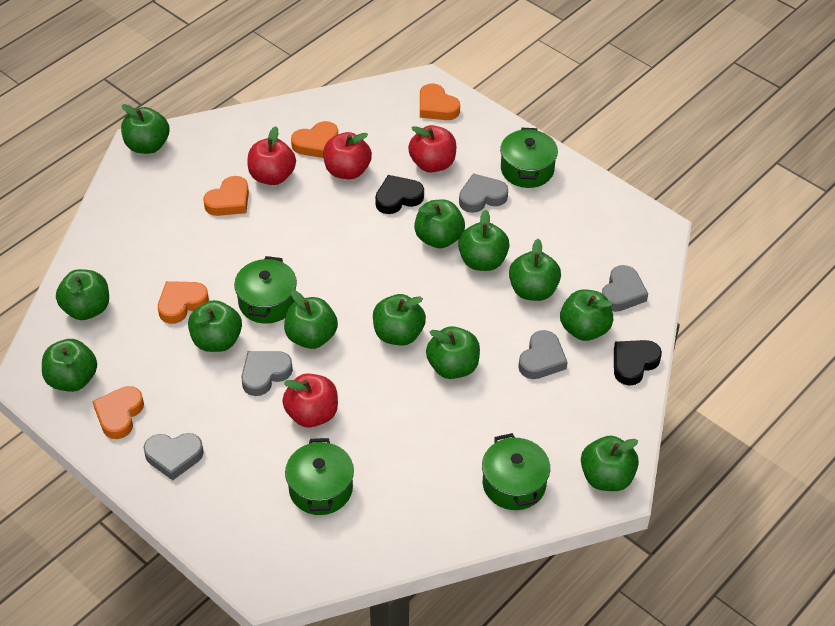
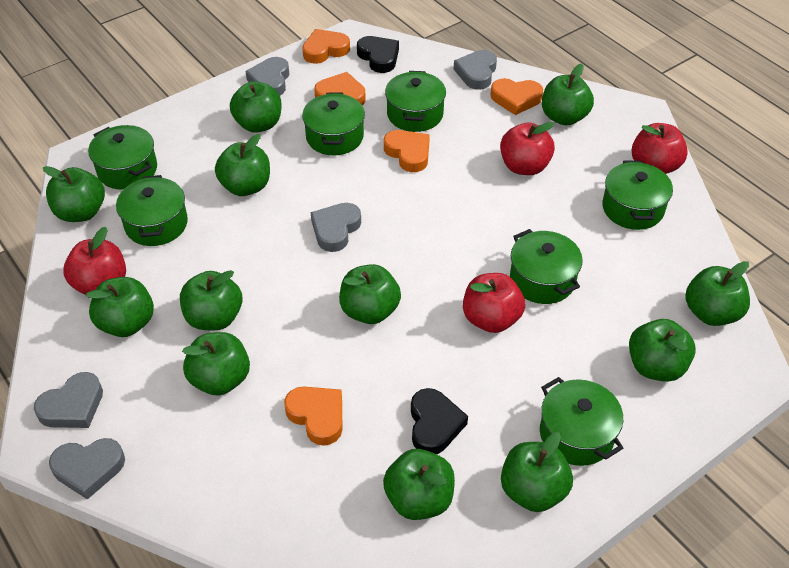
green pot: 4 -> 7

